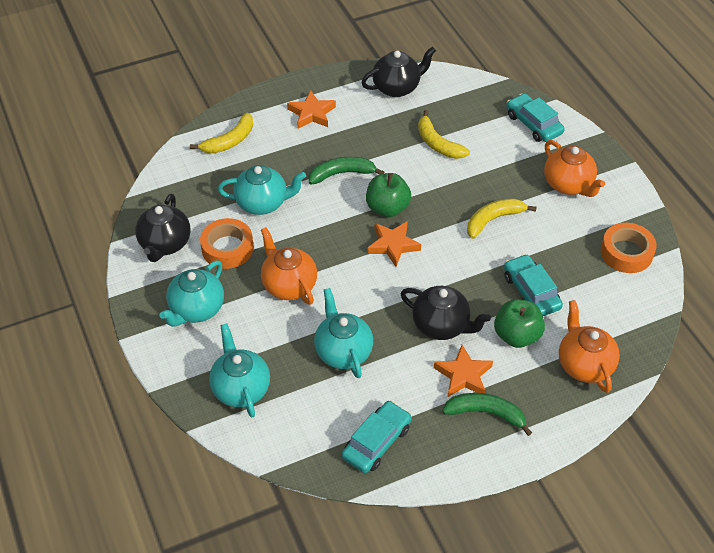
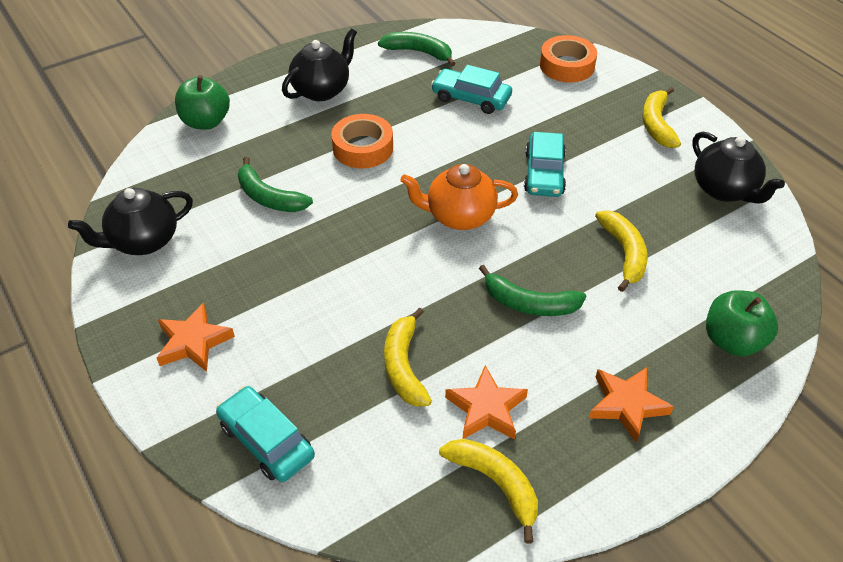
green banana: 2 -> 3
orange teapot: 3 -> 1
turquoise teapot: 4 -> 0
yellow banana: 3 -> 4

